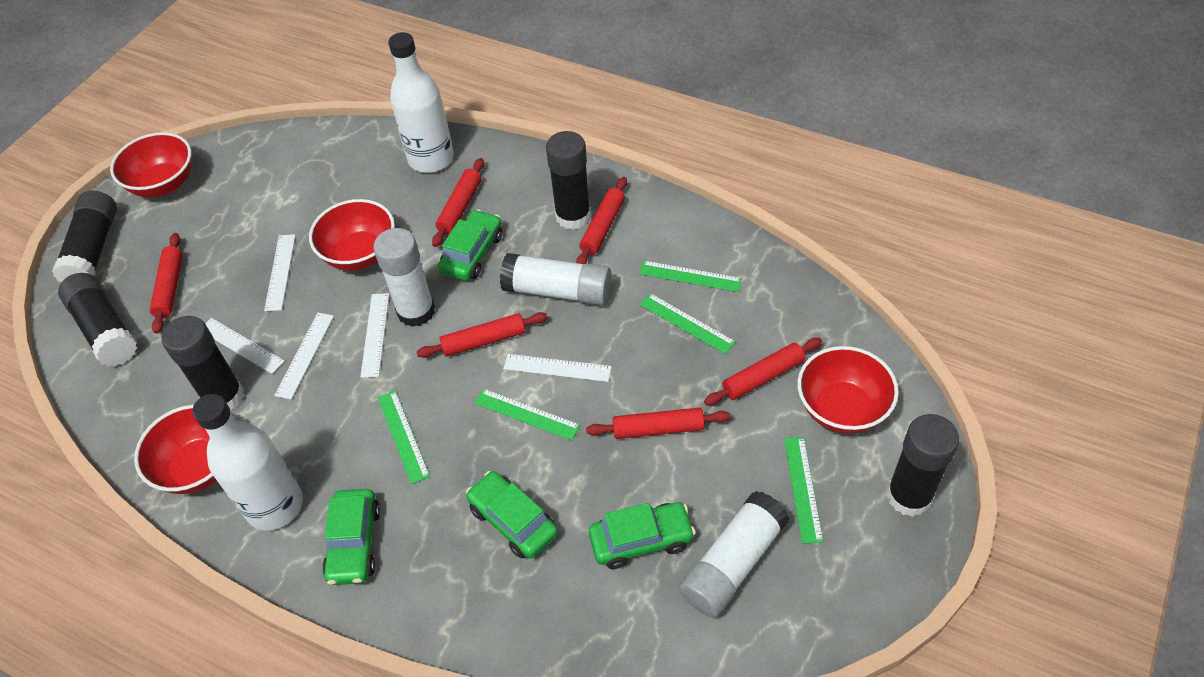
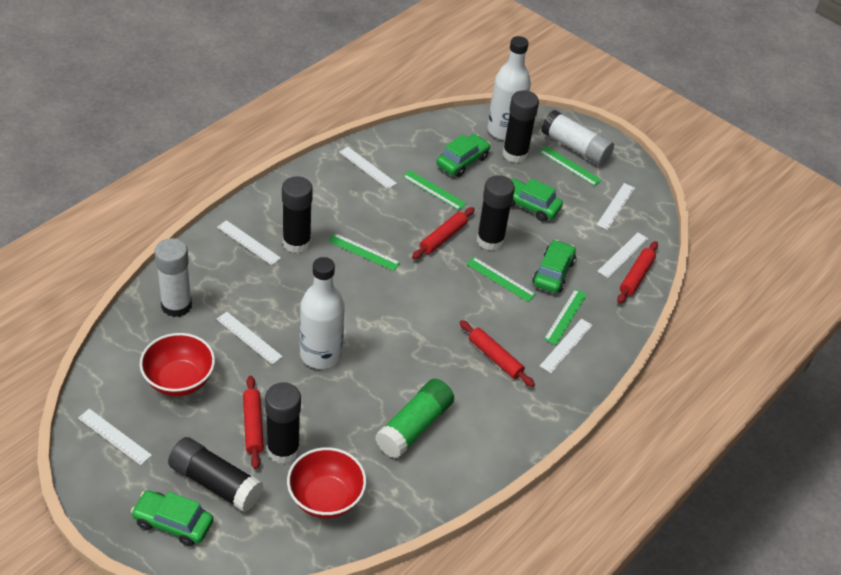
green glue stick: 0 -> 1
red bowl: 4 -> 2
red rolling pin: 6 -> 4
white glue stick: 3 -> 2
white ruler: 5 -> 7

